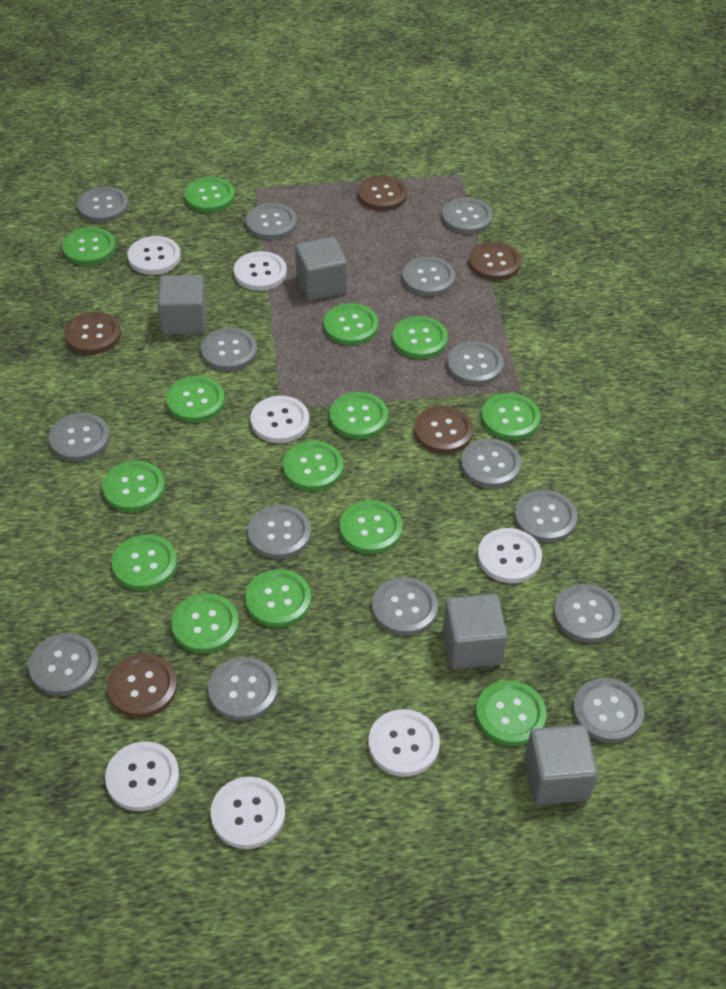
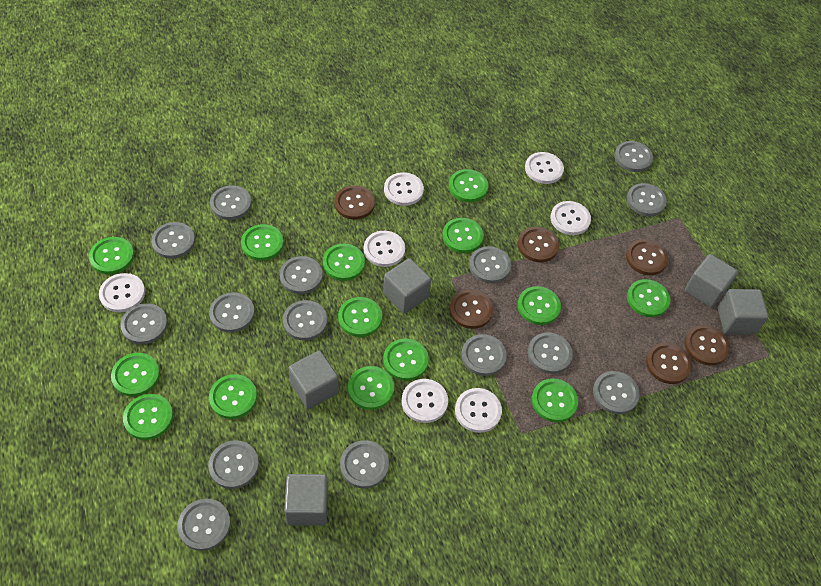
brown button: 5 -> 6
grey cube: 4 -> 5

